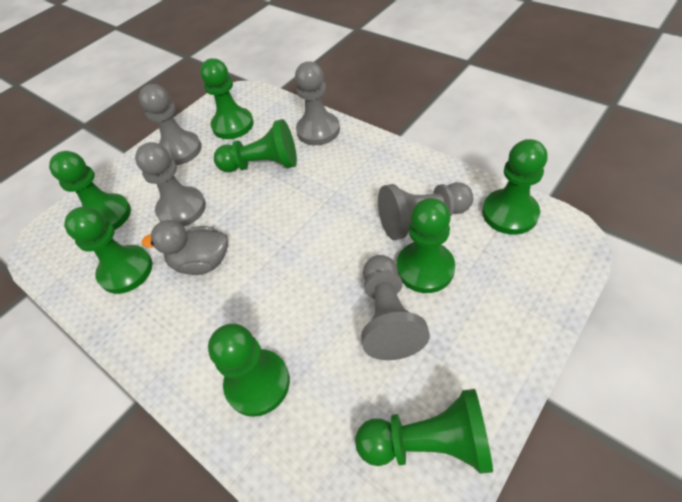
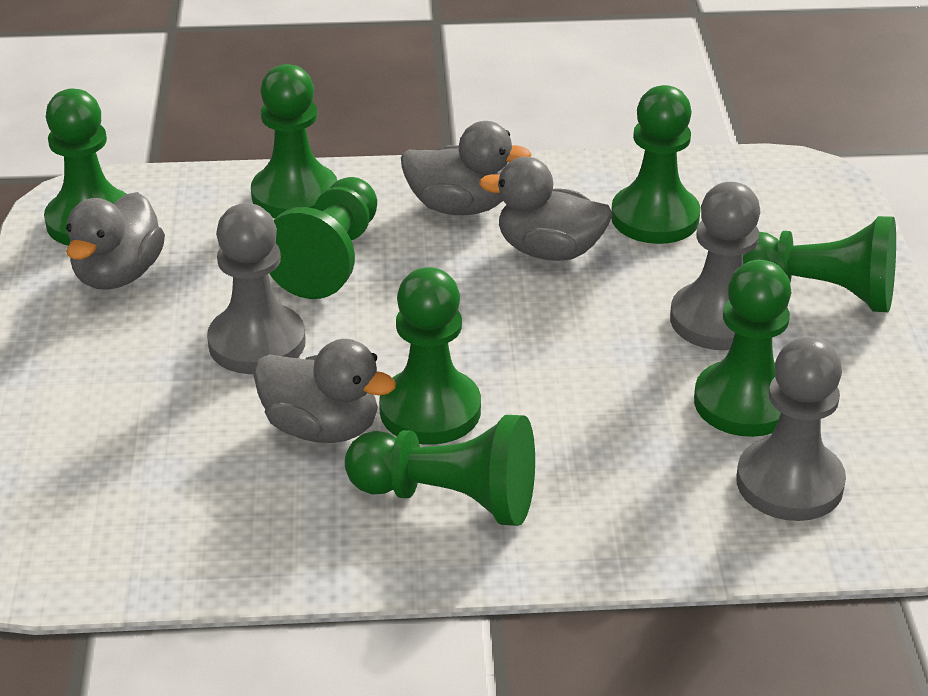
grey duck: 1 -> 4
grey pawn: 5 -> 3

